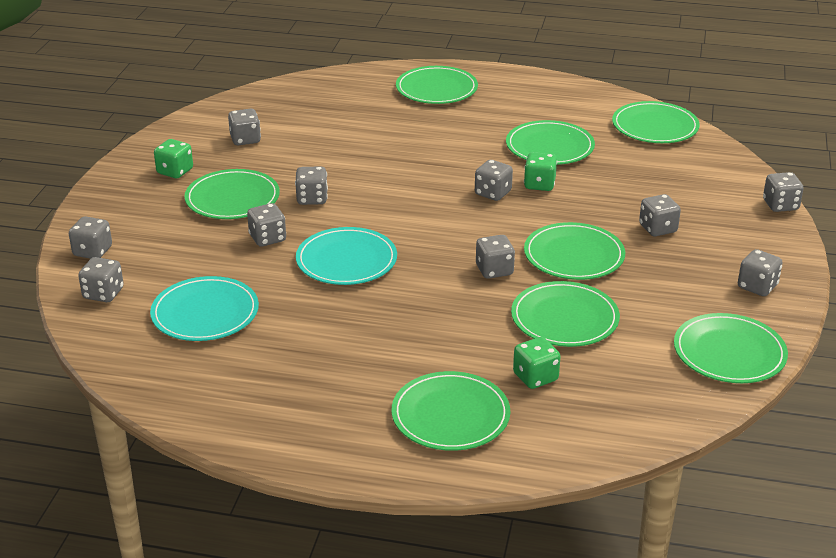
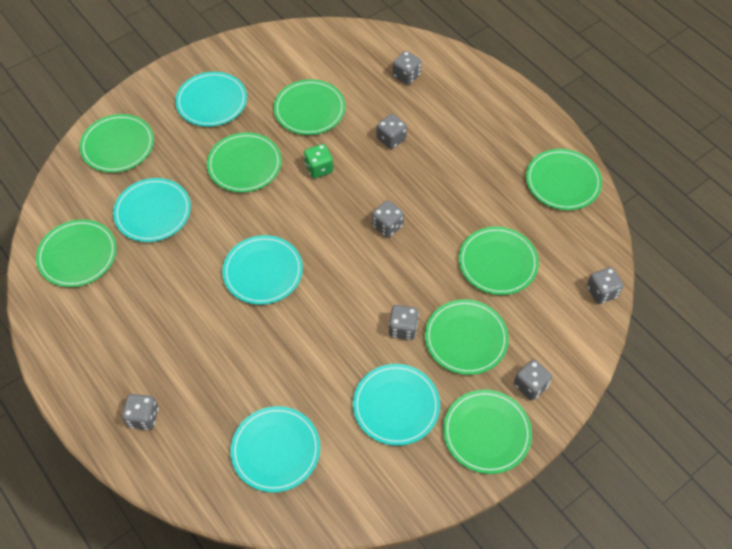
green dice: 3 -> 1
grey dice: 10 -> 7
turquoise plate: 2 -> 5

